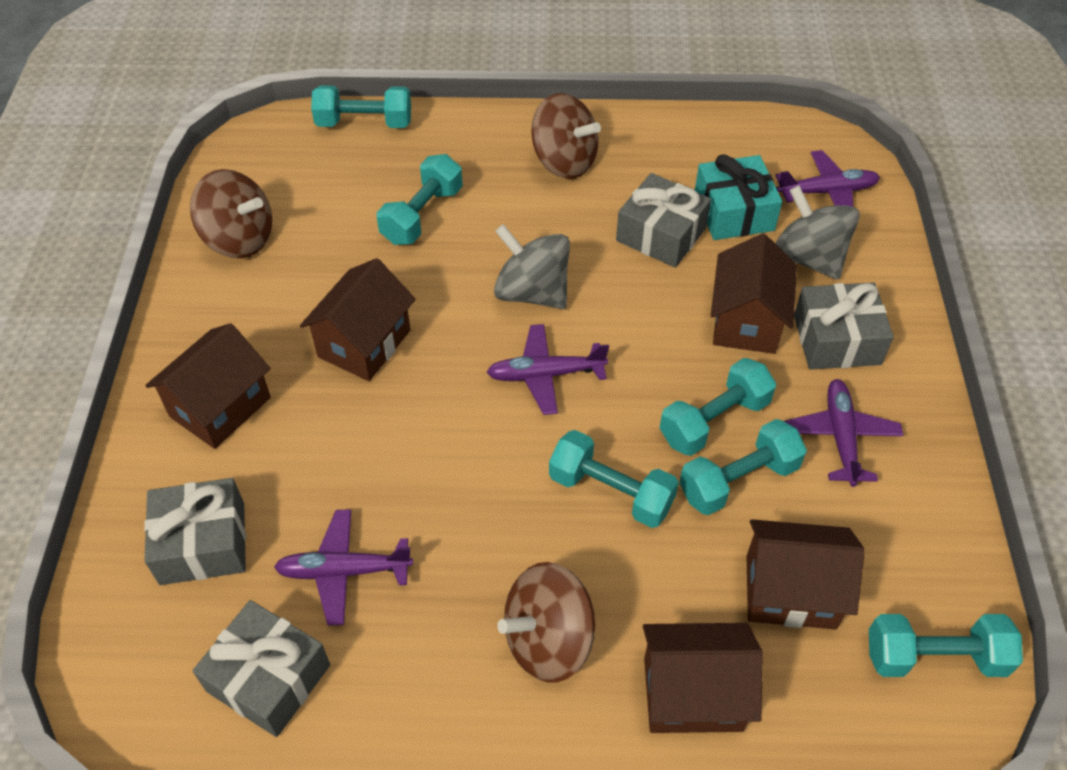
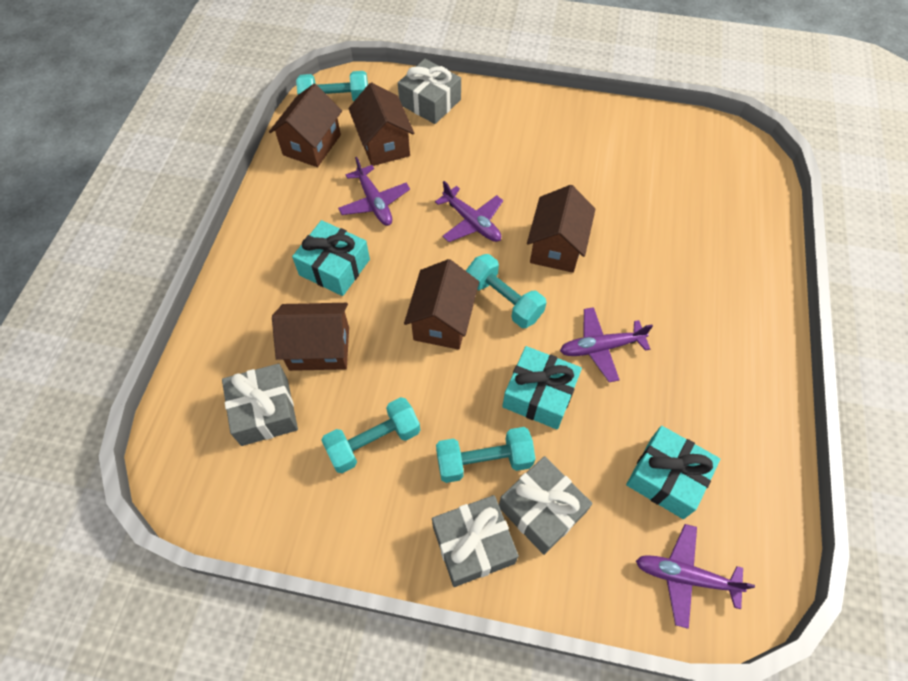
brown spinning top: 3 -> 0
grey spinning top: 2 -> 0
turquoise dumbbell: 6 -> 4
turquoise gift: 1 -> 3

